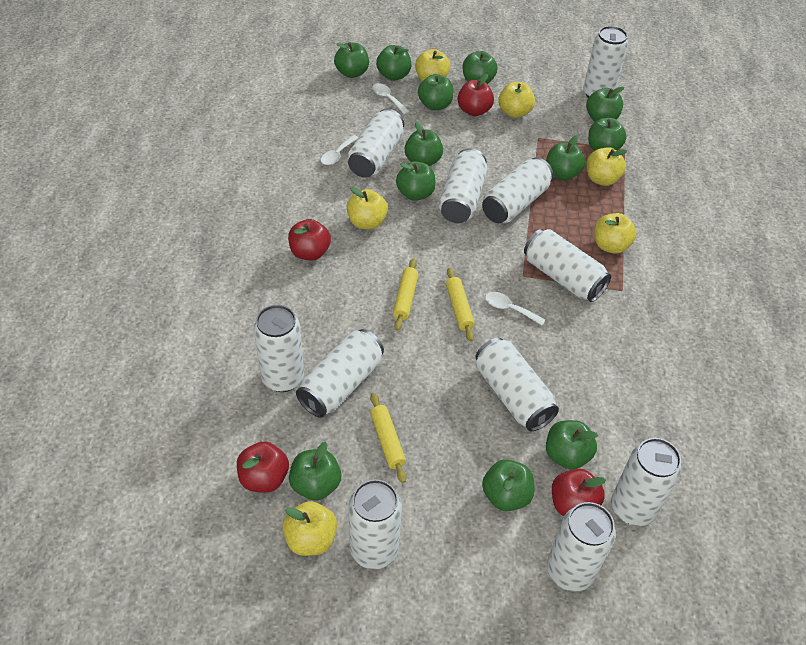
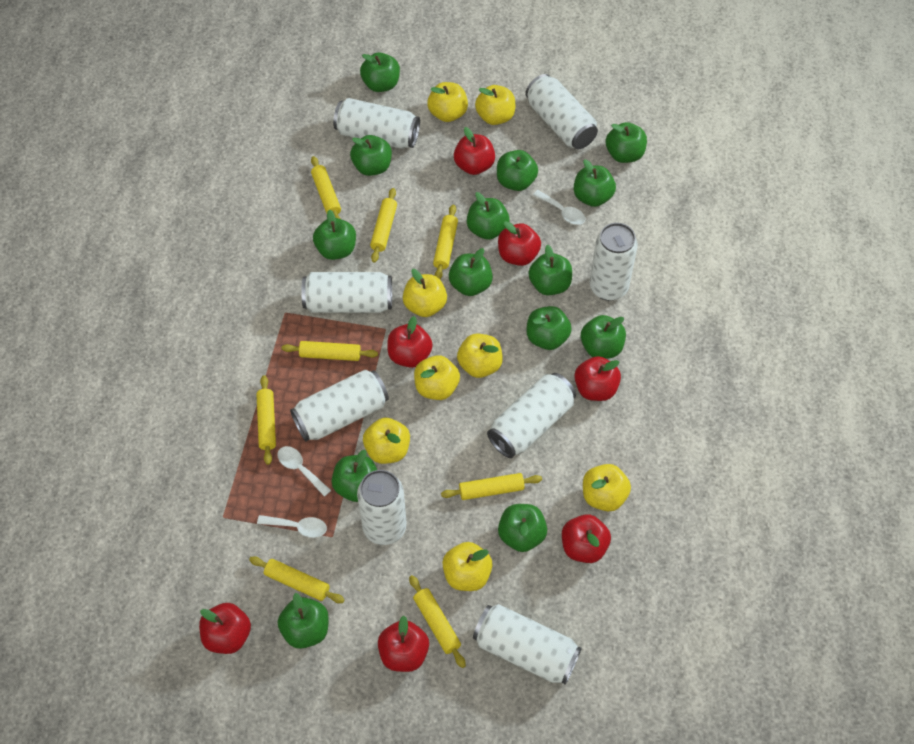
green apple: 12 -> 14
red apple: 4 -> 7
white can: 11 -> 8
yellow apple: 6 -> 8
yellow rolling pin: 3 -> 8

